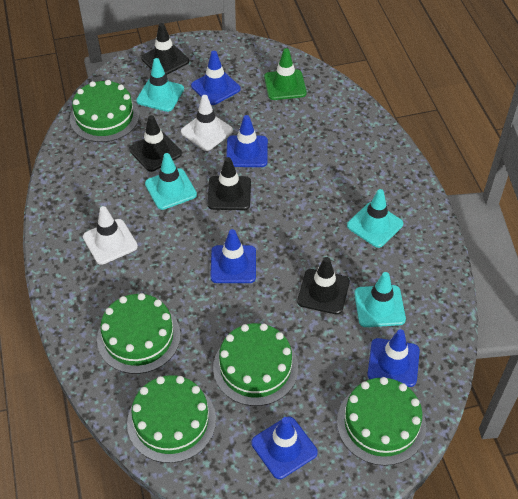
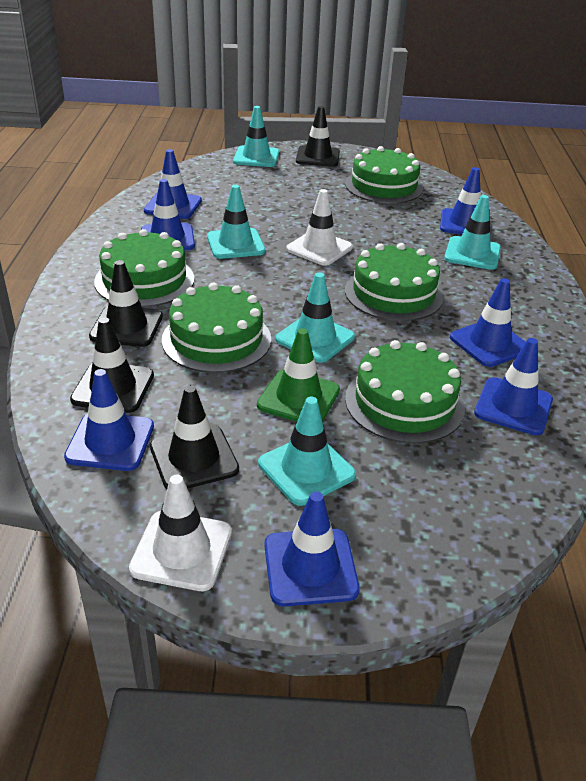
blue traffic cone: 5 -> 7
turquoise traffic cone: 4 -> 5

